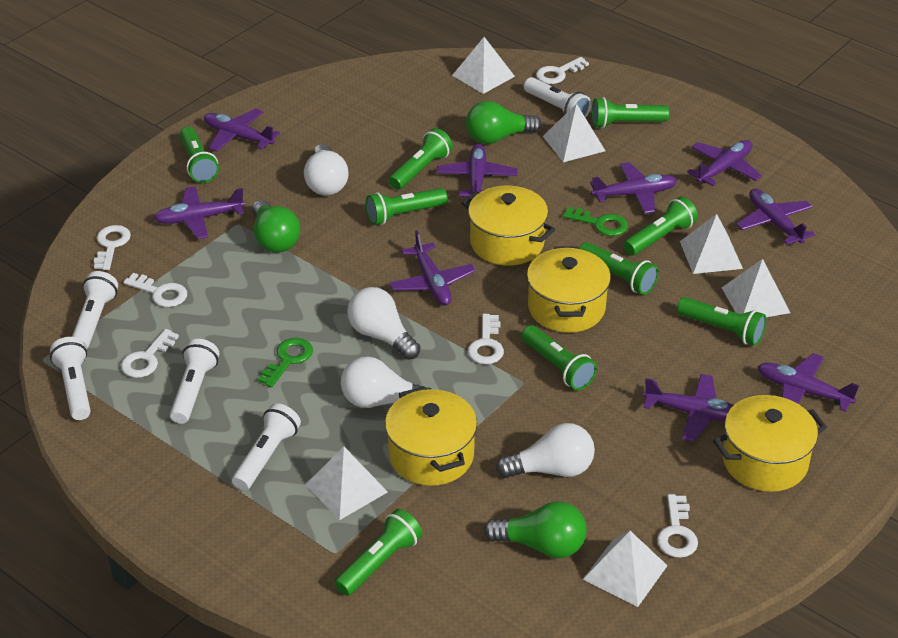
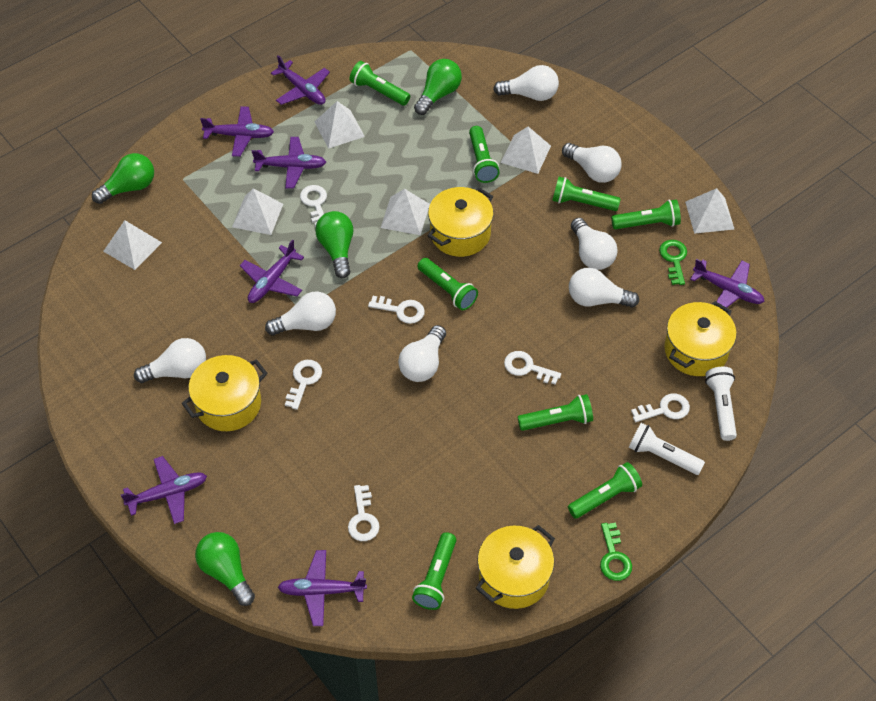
green flashlight: 9 -> 8
green light bulb: 3 -> 4
purple plane: 9 -> 7
white flashlight: 5 -> 2
white light bulb: 4 -> 7

